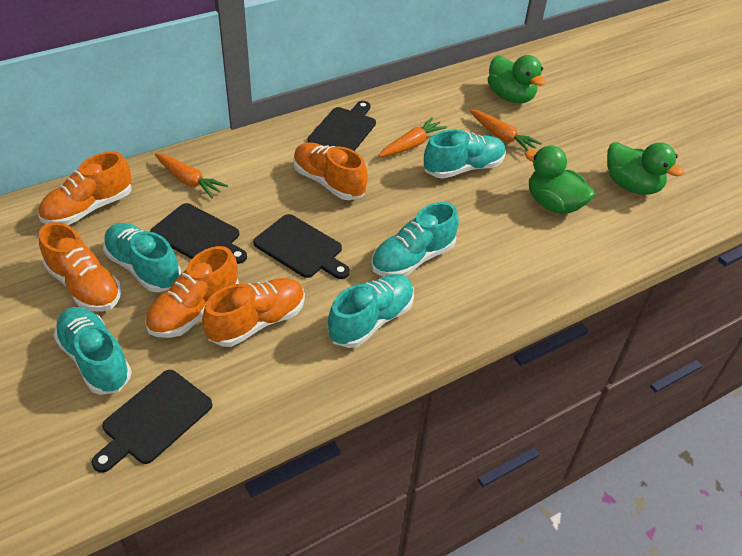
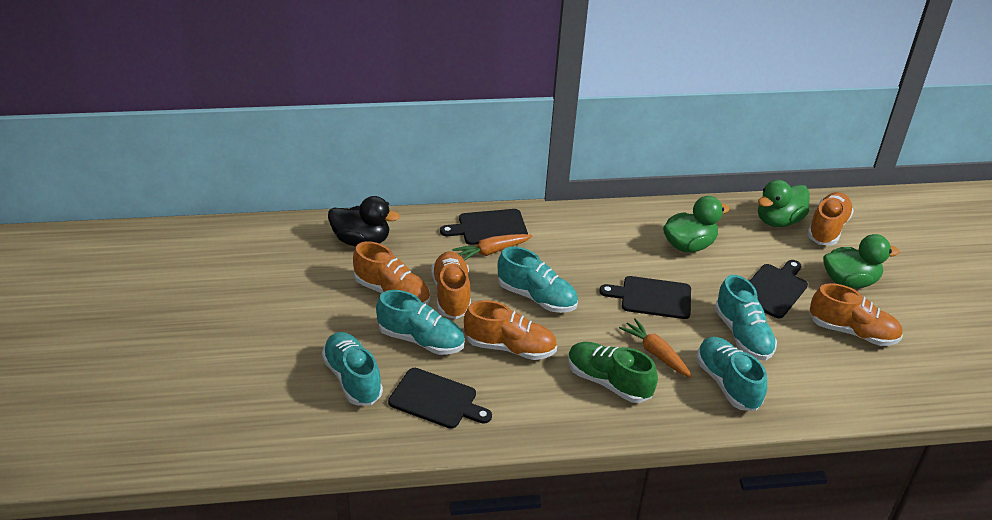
black duck: 0 -> 1
green shoe: 0 -> 1
orange carrot: 3 -> 2

